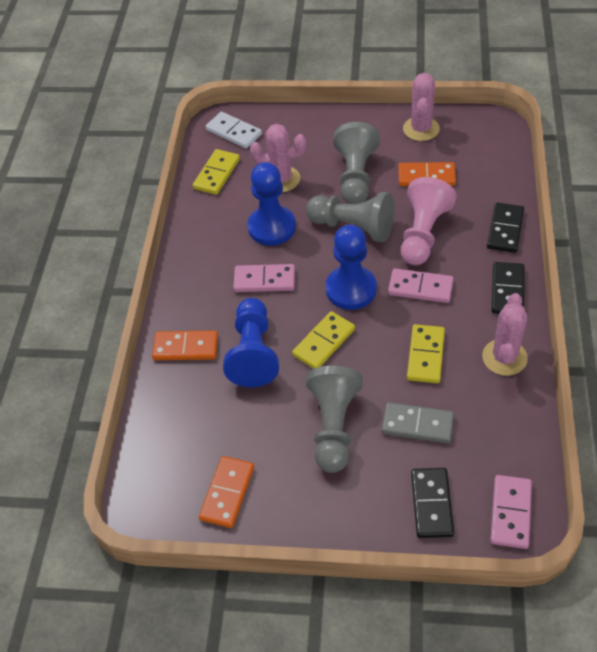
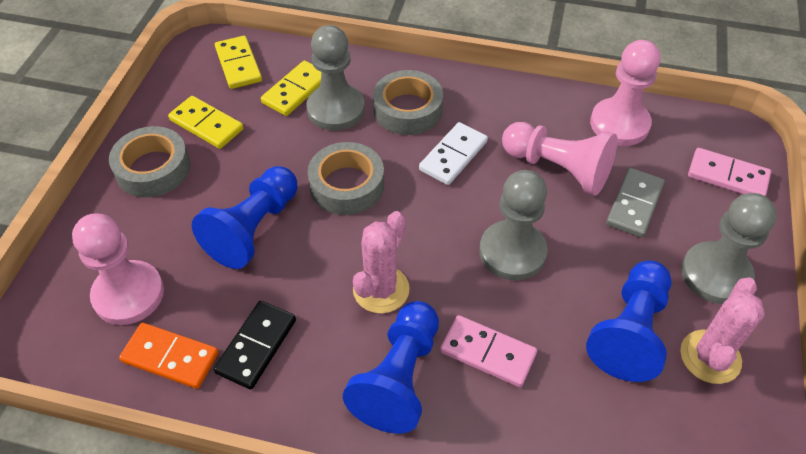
black domino: 3 -> 1
grey tape: 0 -> 3
orange domino: 3 -> 1
pink cactus: 3 -> 2
pink domino: 3 -> 2
pink pawn: 1 -> 3

